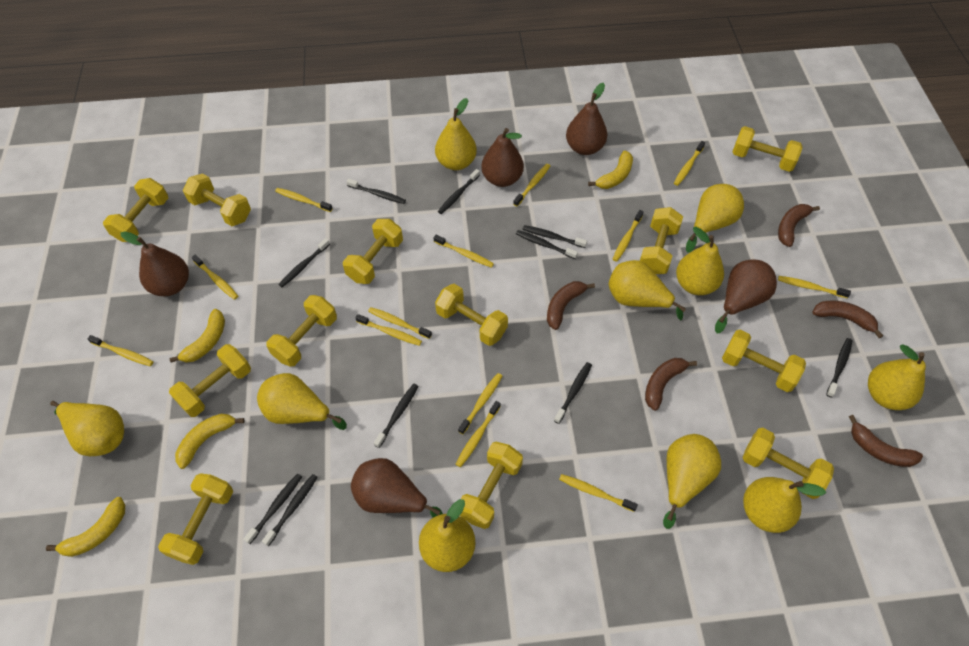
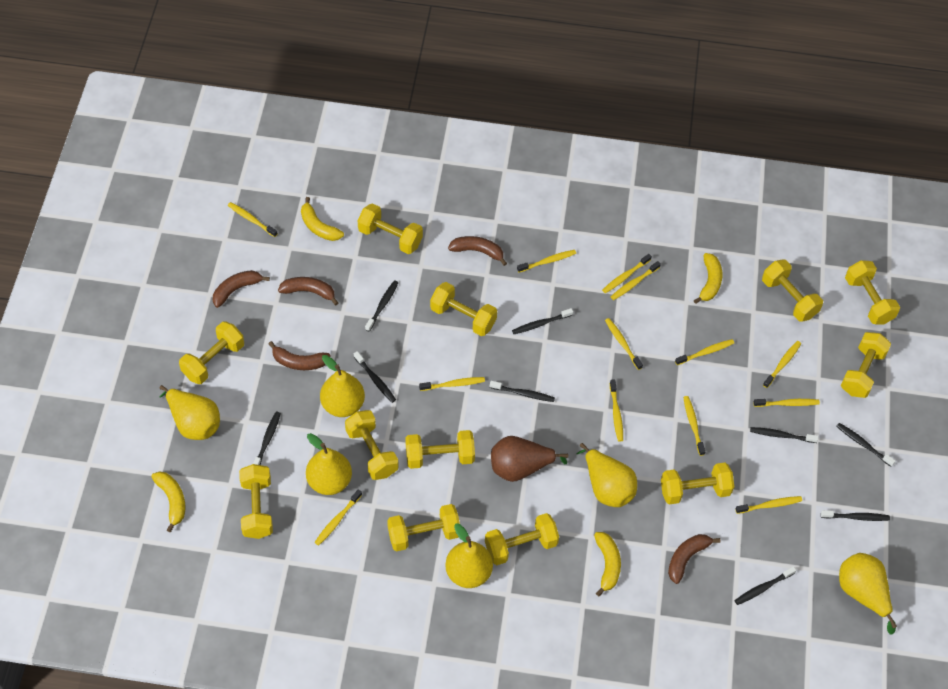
black toothbrush: 10 -> 9
brown pear: 5 -> 1
yellow pear: 10 -> 6

